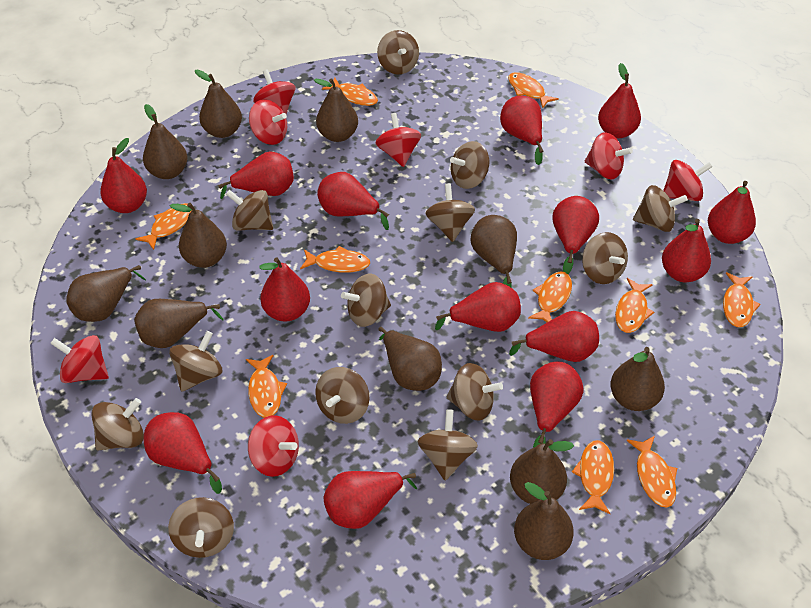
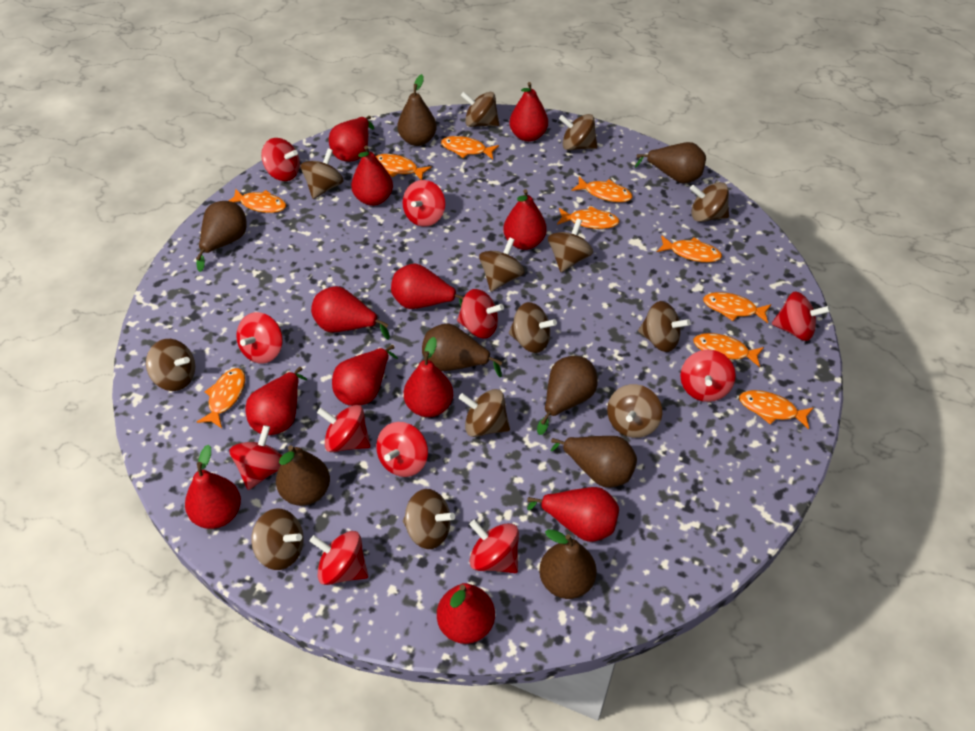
brown pear: 11 -> 8
red pear: 14 -> 12
red spinning top: 7 -> 11

